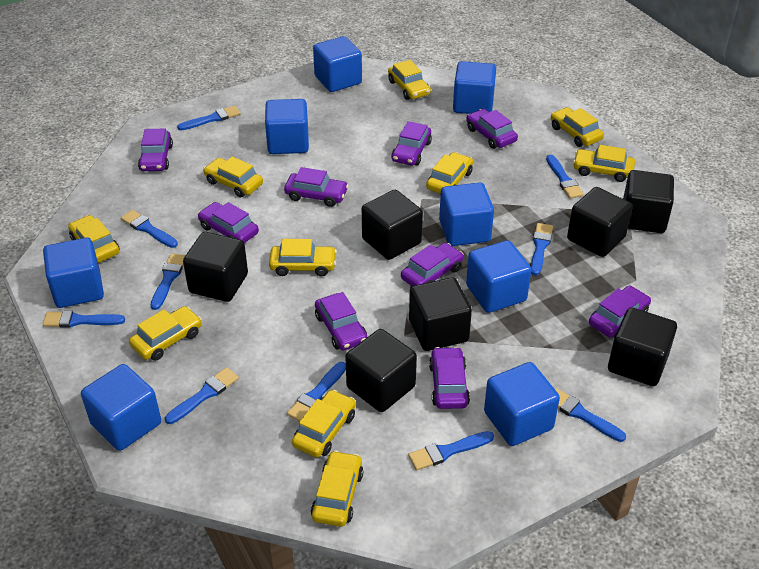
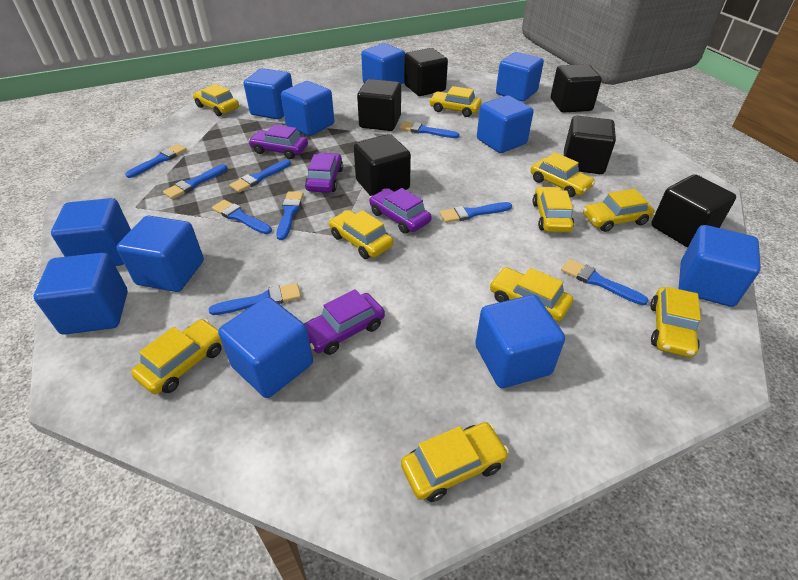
black cube: 7 -> 6
blue brush: 10 -> 9
blue cube: 8 -> 11
purple car: 9 -> 4

